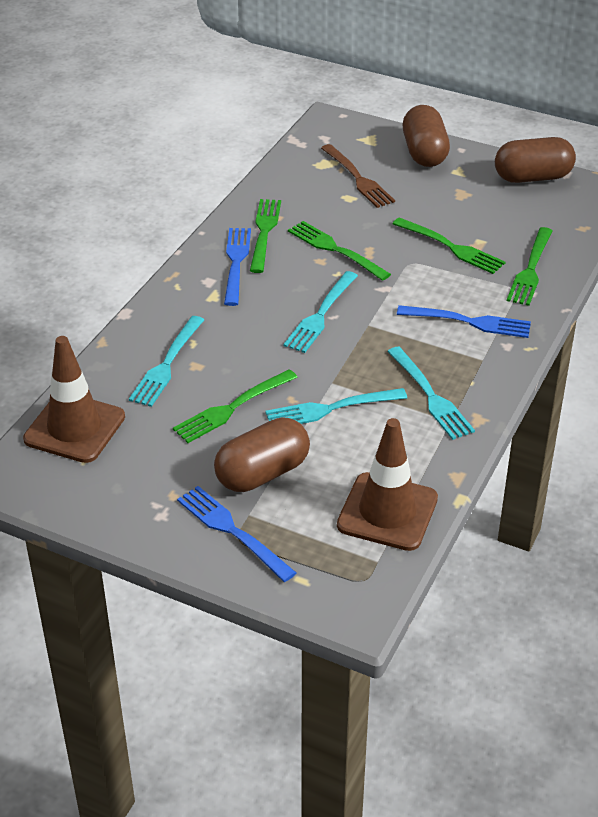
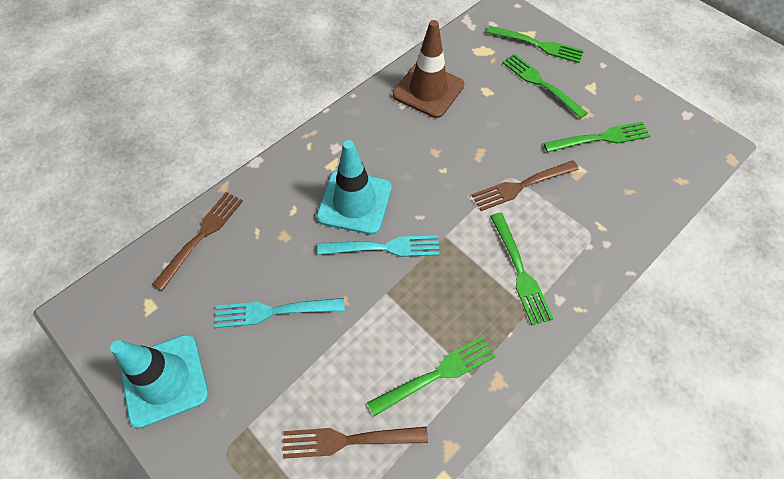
blue fork: 3 -> 0
brown capsule: 3 -> 0
brown fork: 1 -> 3
brown traffic cone: 2 -> 1
turquoise fork: 4 -> 2
turquoise traffic cone: 0 -> 2

